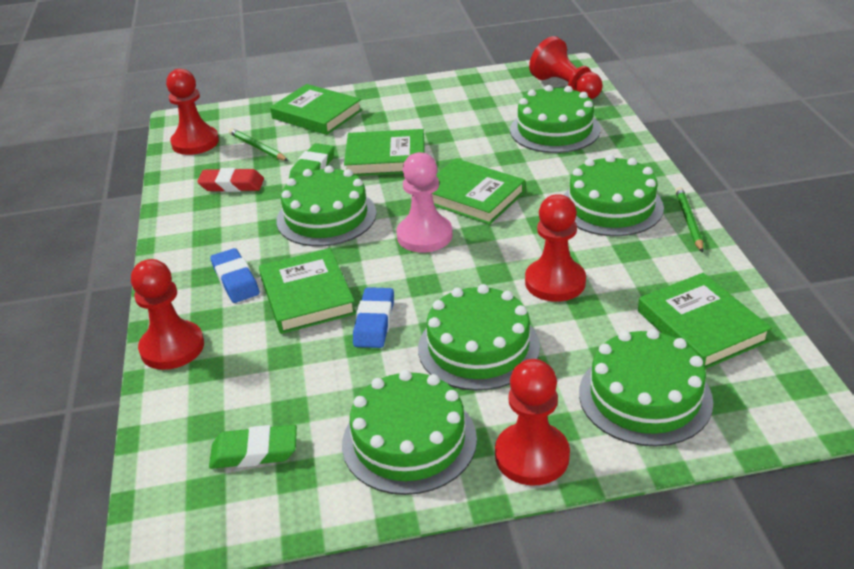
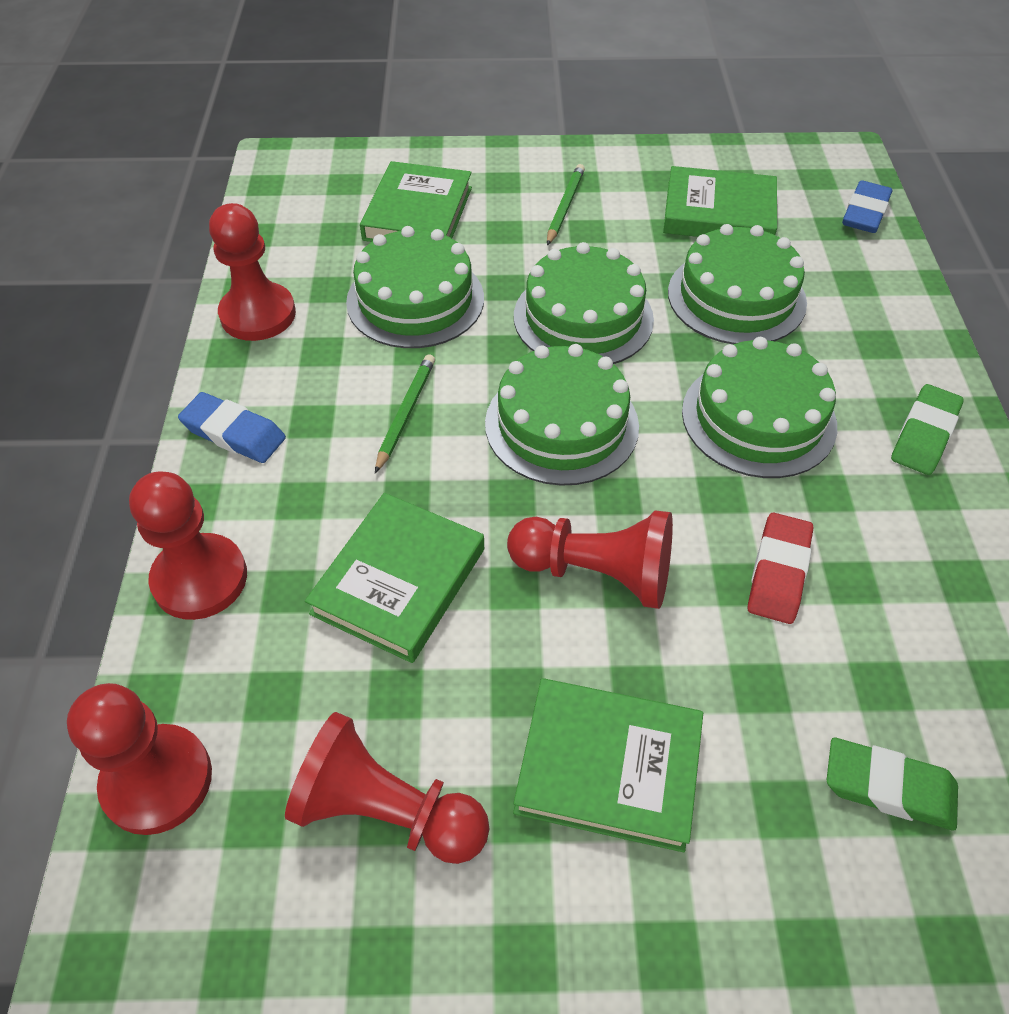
green book: 5 -> 4
green cake: 6 -> 5
pink pawn: 1 -> 0

